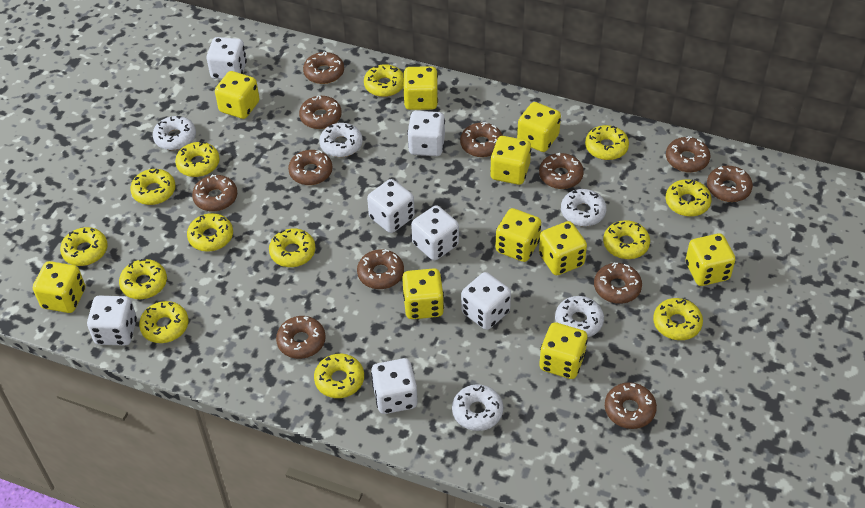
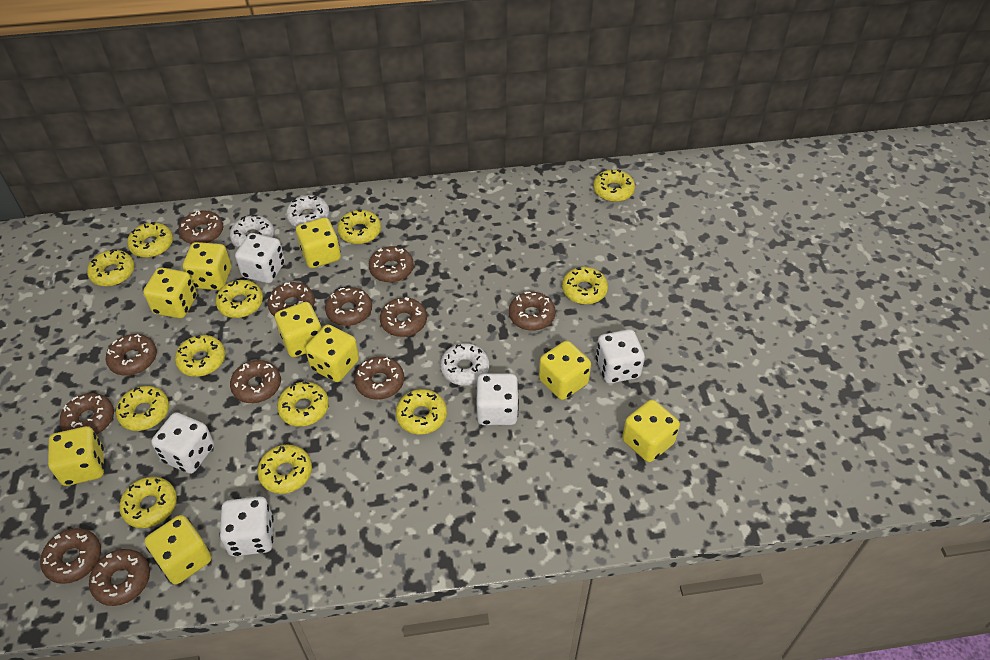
white dice: 7 -> 5
white donut: 5 -> 3
yellow dice: 10 -> 9
yellow donut: 13 -> 12

